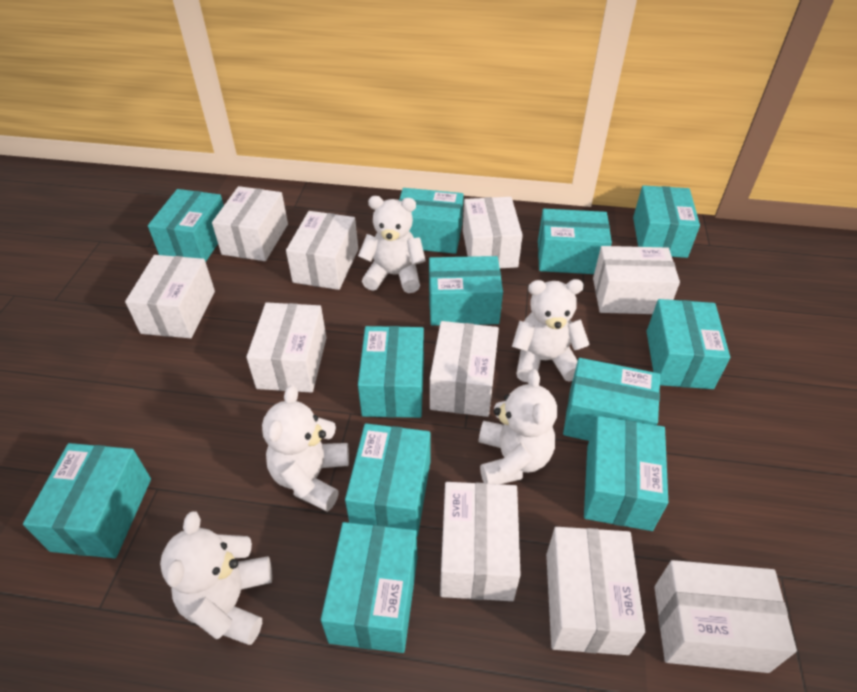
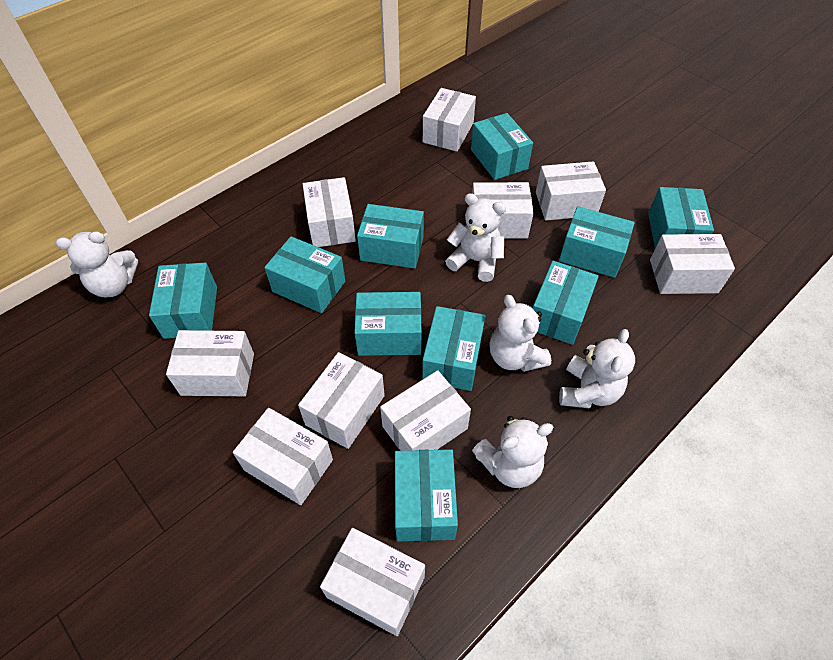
turquoise box: 12 -> 10

